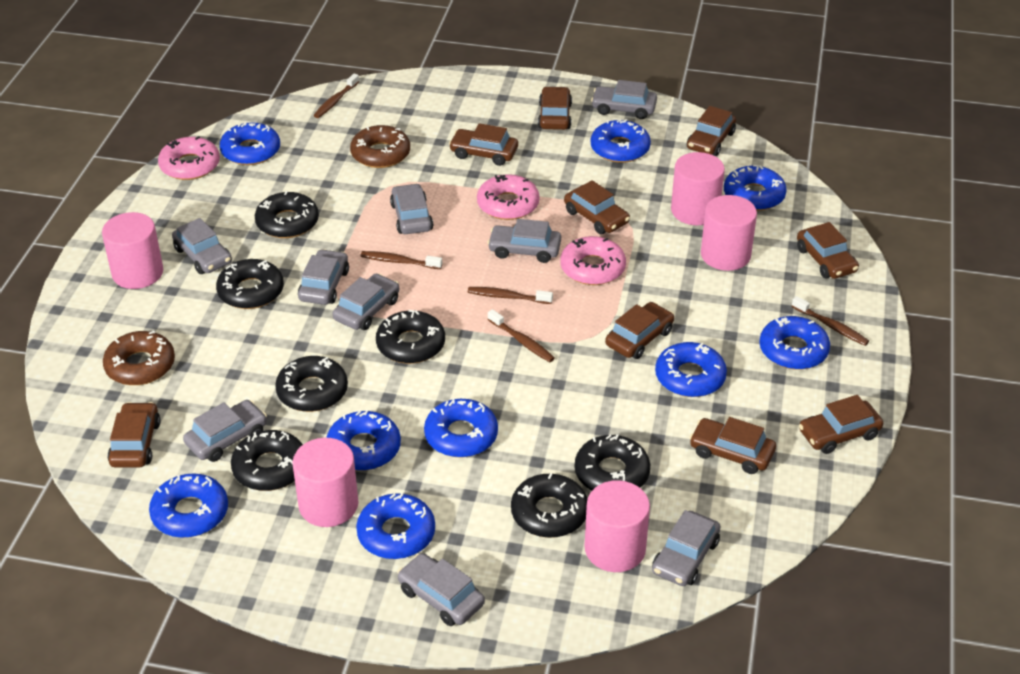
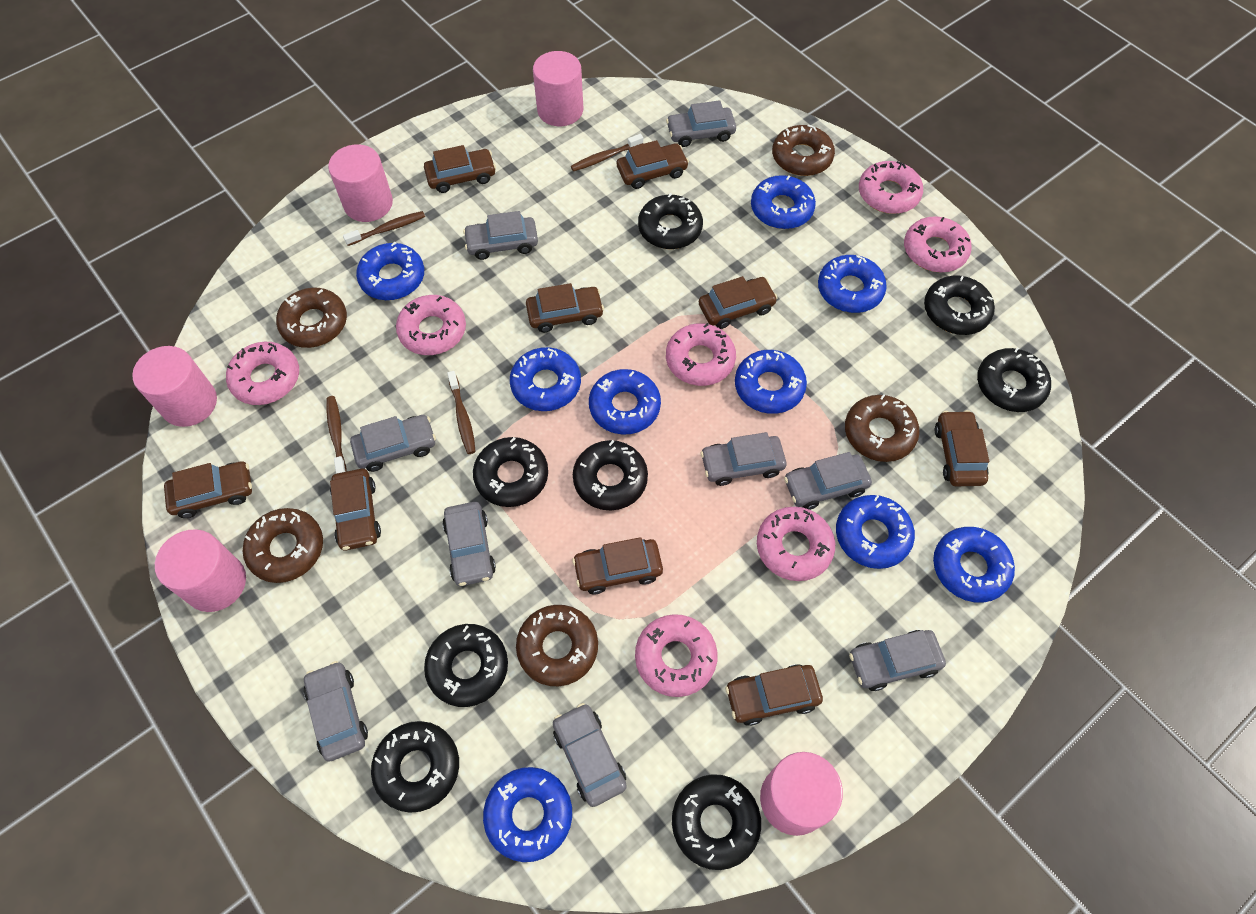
black donut: 7 -> 8
brown donut: 2 -> 5
brown toothbrush: 5 -> 4
pink donut: 3 -> 7

